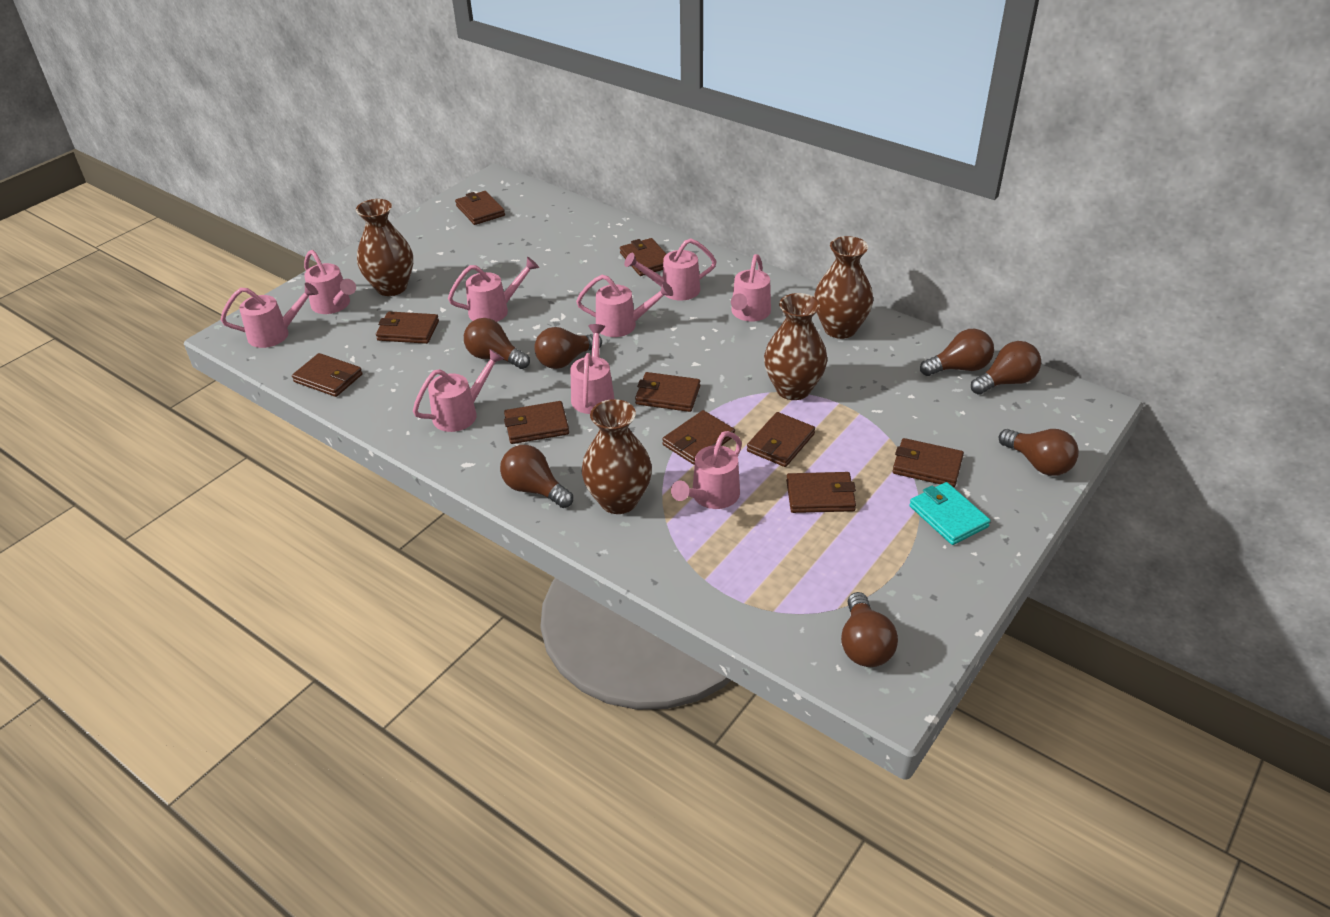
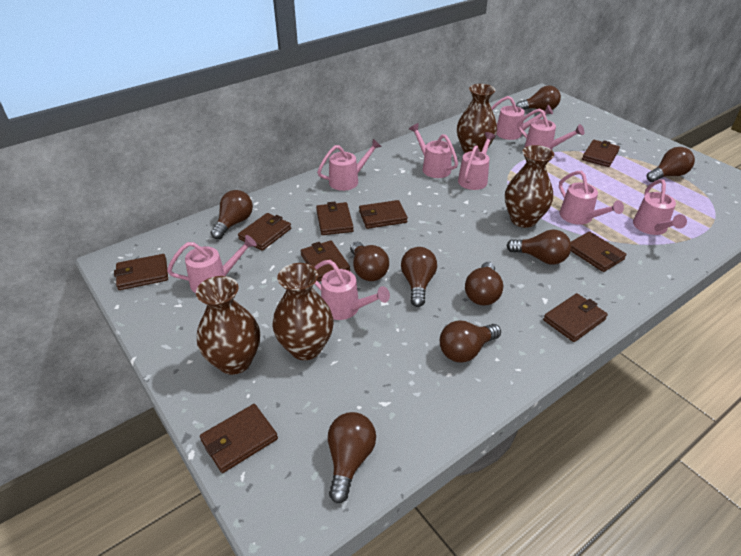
brown light bulb: 7 -> 9
brown wallet: 10 -> 9
turquoise wallet: 1 -> 0

